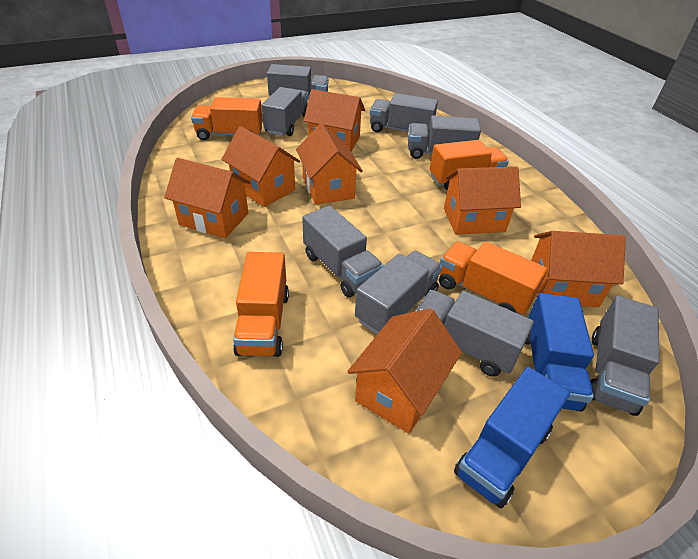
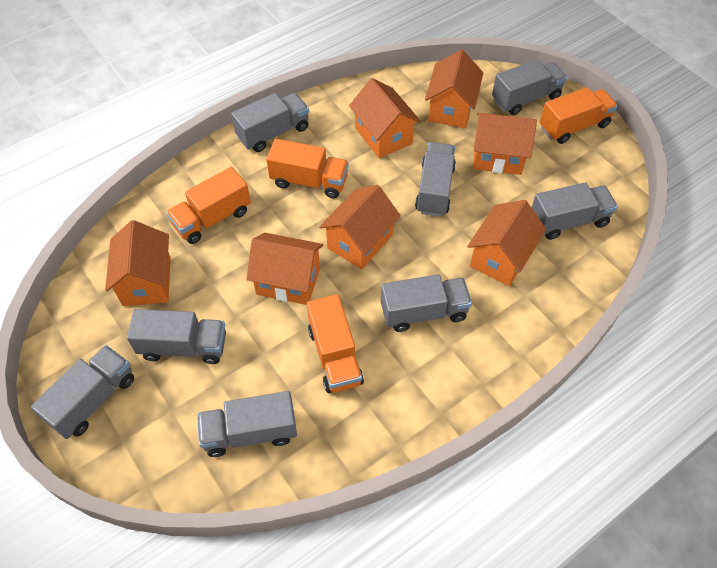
blue truck: 2 -> 0

